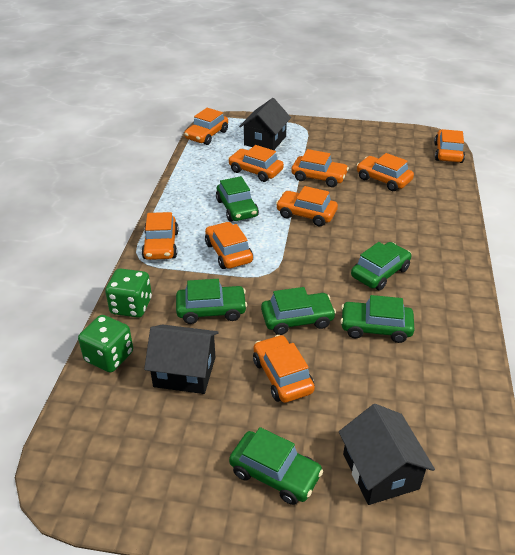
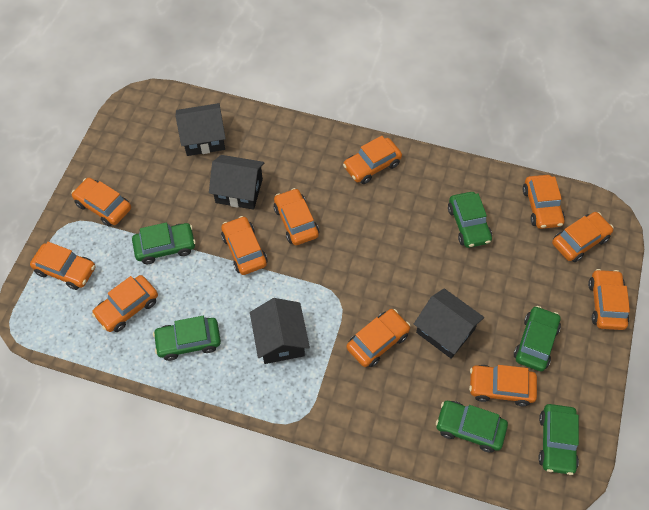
black house: 3 -> 4
green dice: 2 -> 0
orange car: 9 -> 11

